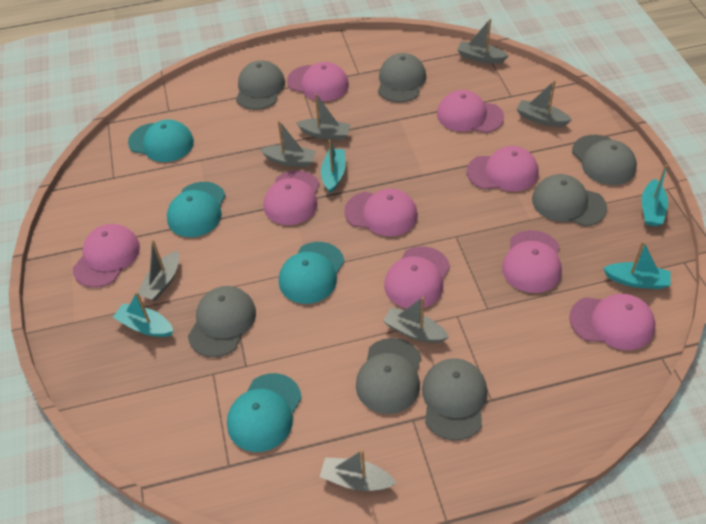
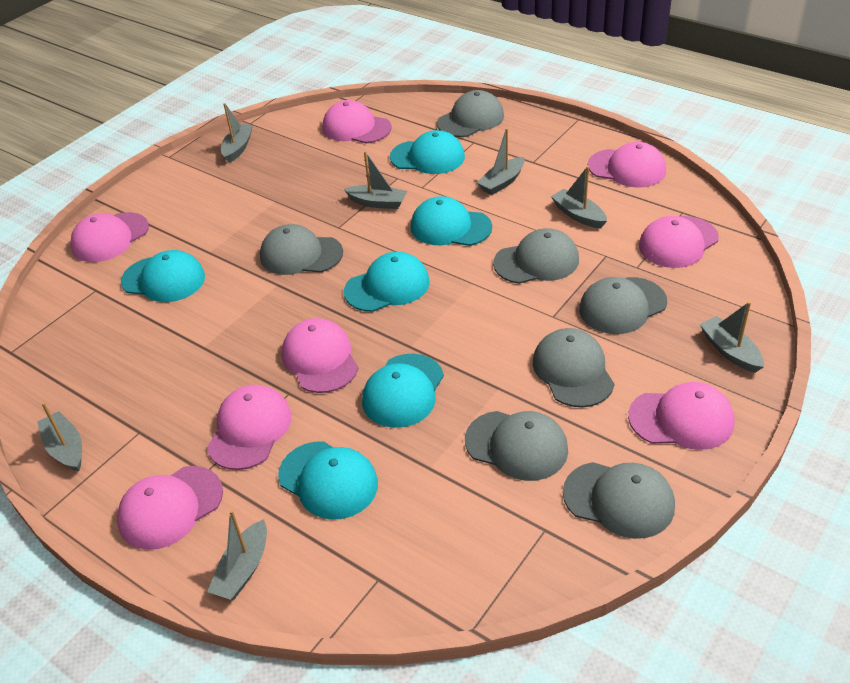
pink cap: 9 -> 8
turquoise boat: 4 -> 0
turquoise cap: 4 -> 6

